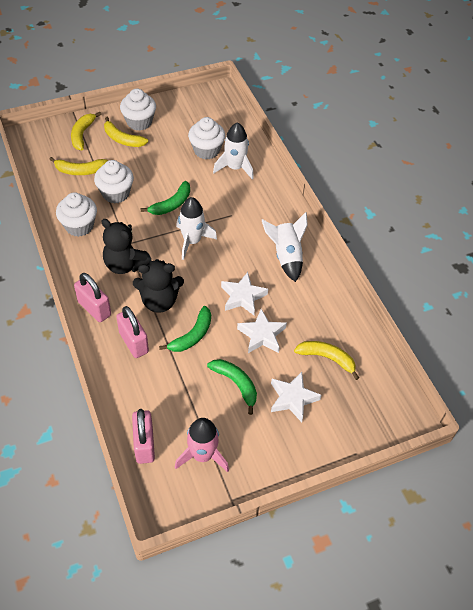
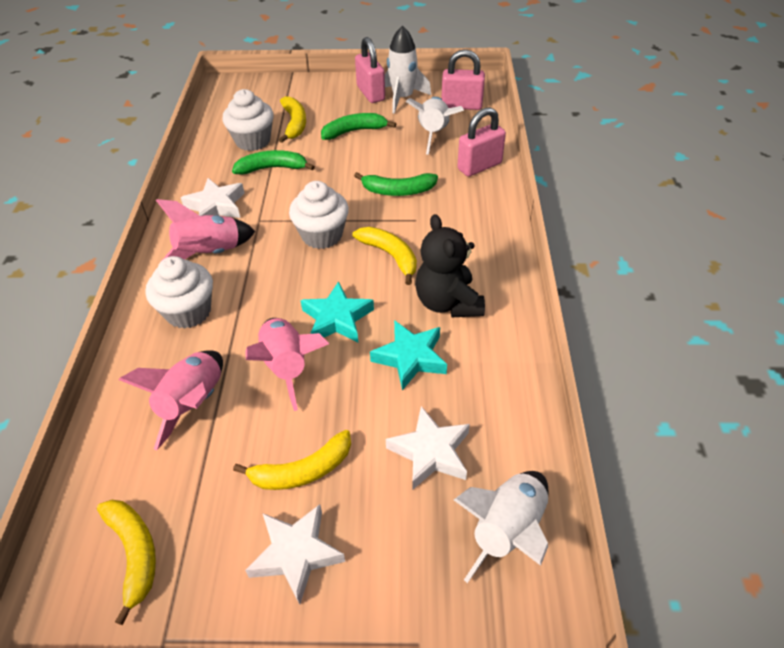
black teddy bear: 2 -> 1
pink rocket: 1 -> 3
turquoise star: 0 -> 2
white cupcake: 4 -> 3

